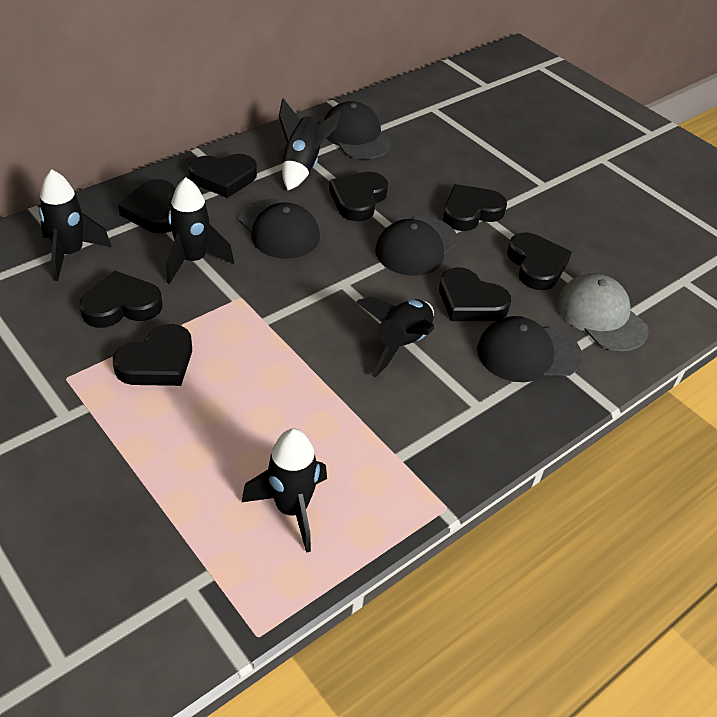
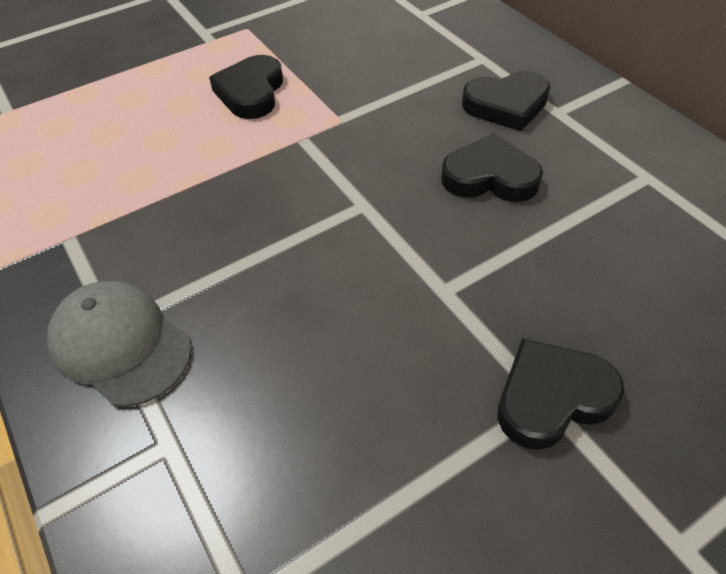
black cap: 4 -> 0
black heart: 8 -> 4
black rocket: 5 -> 0

